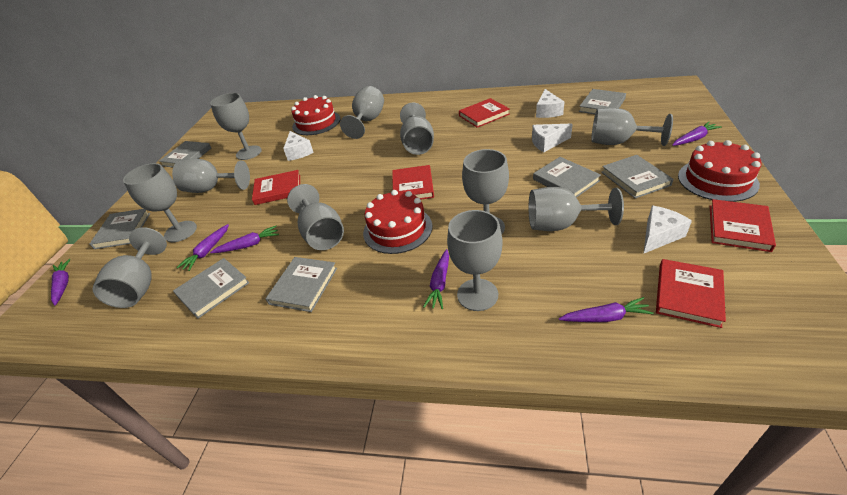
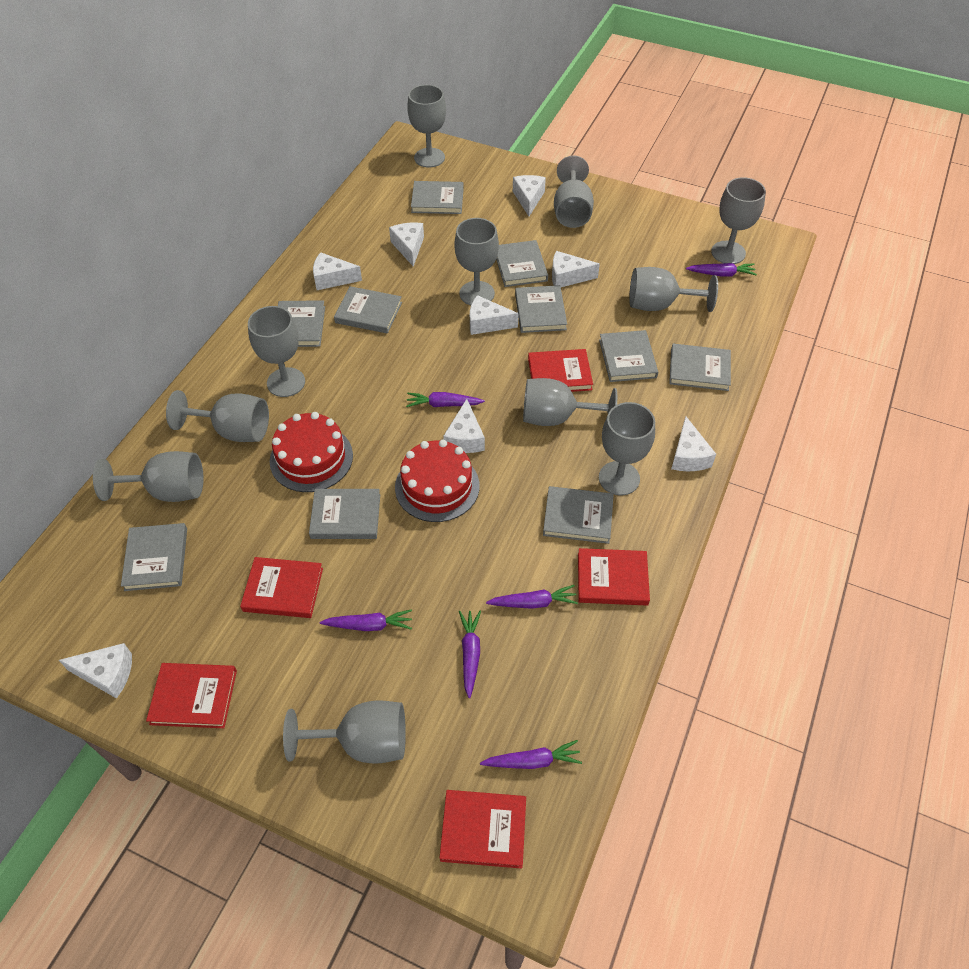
grey book: 7 -> 10
red cake: 3 -> 2
white cheese: 4 -> 8

